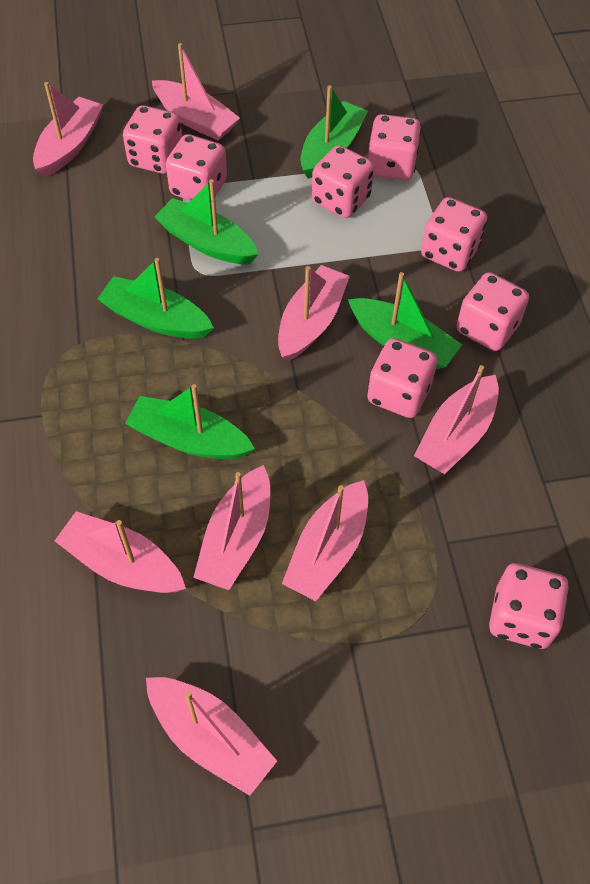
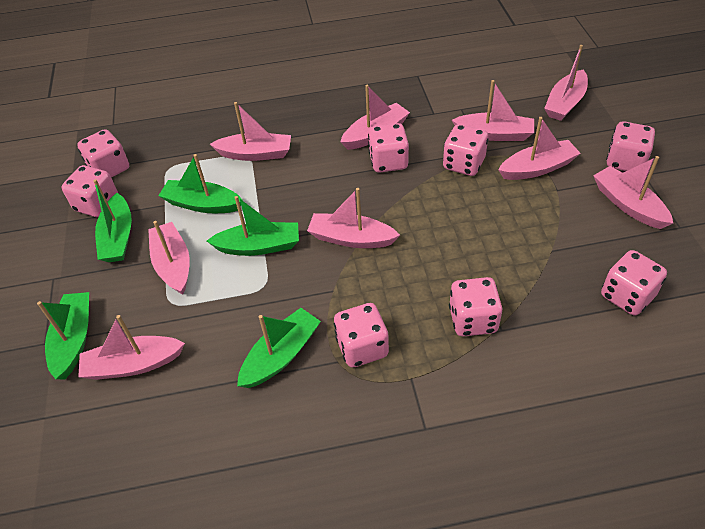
pink boat: 8 -> 9

